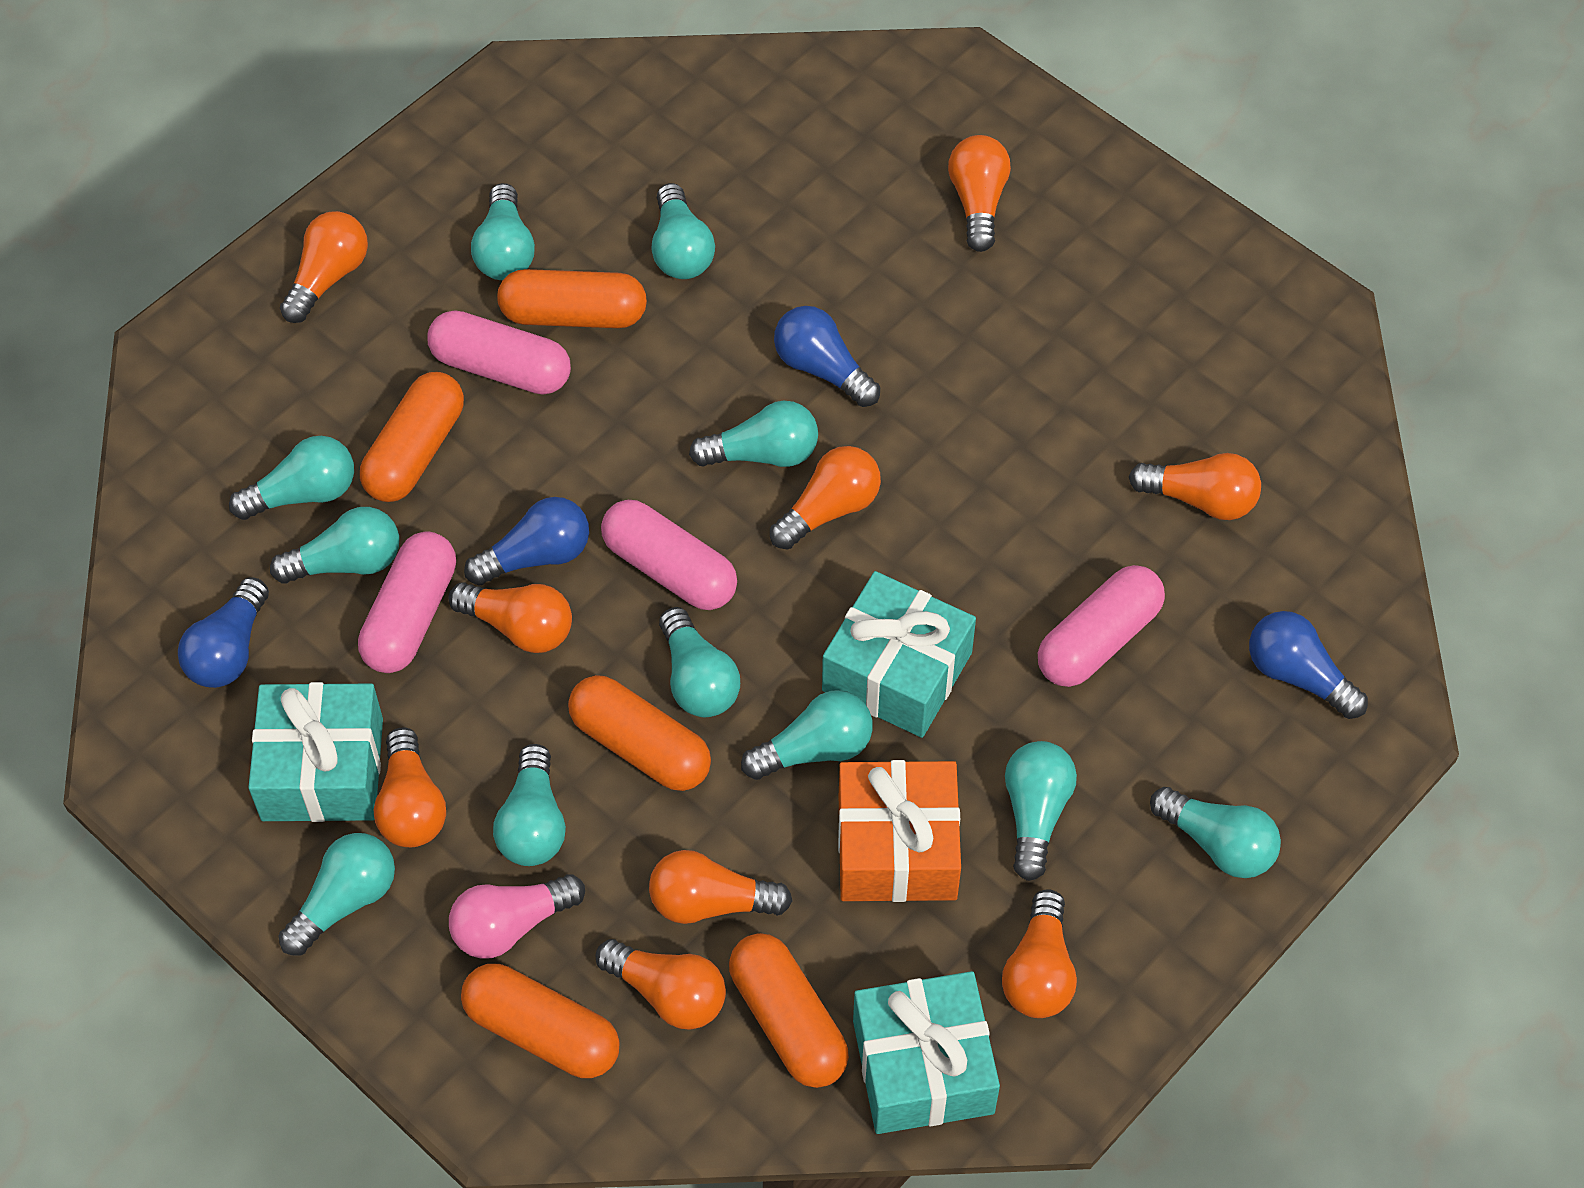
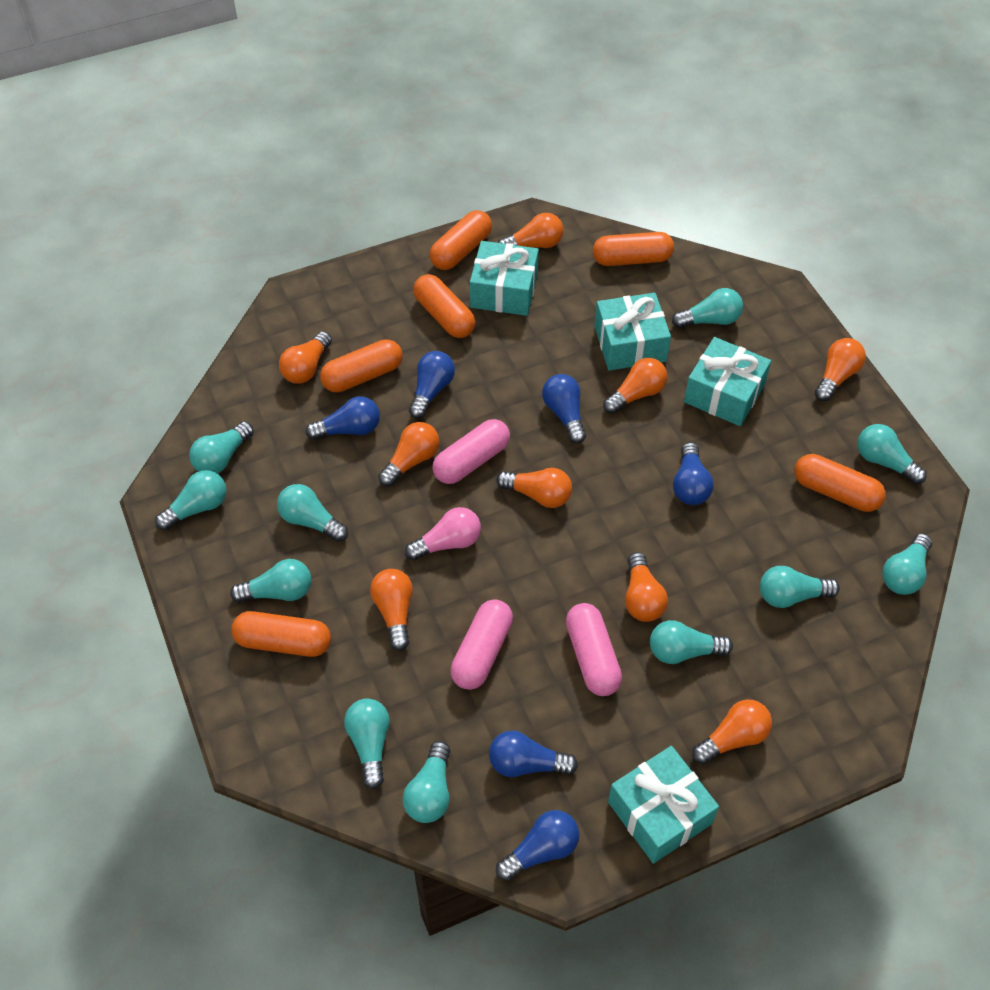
blue light bulb: 4 -> 6
orange capsule: 5 -> 6
orange gift: 1 -> 0
pink capsule: 4 -> 3
turquoise gift: 3 -> 4

